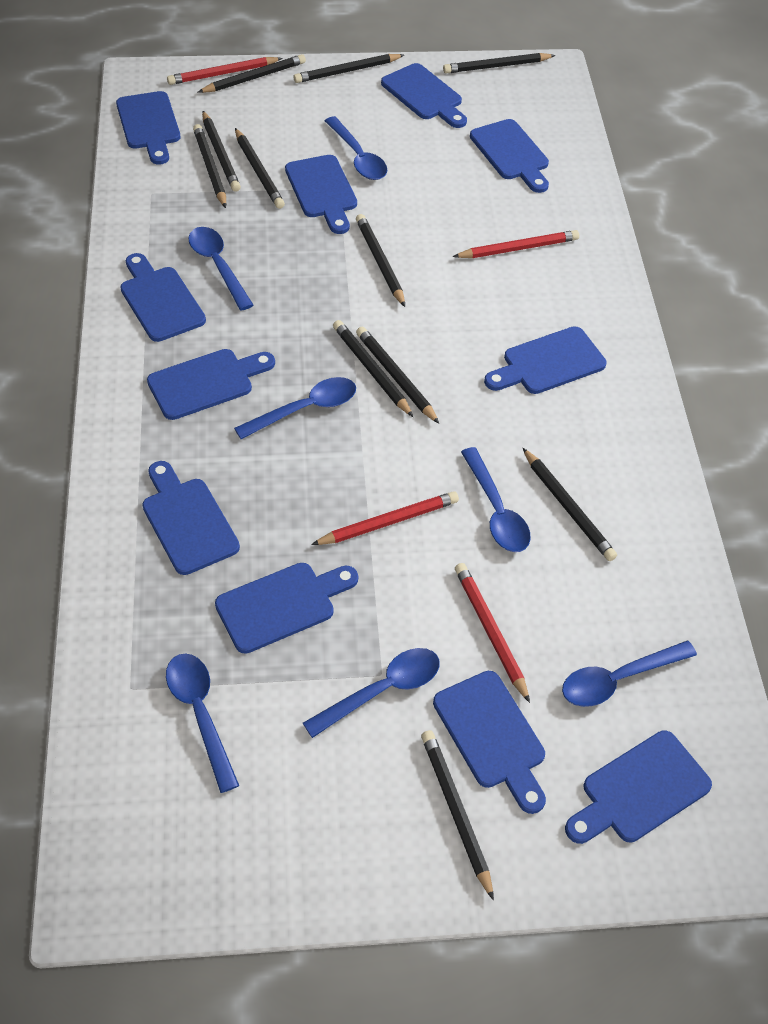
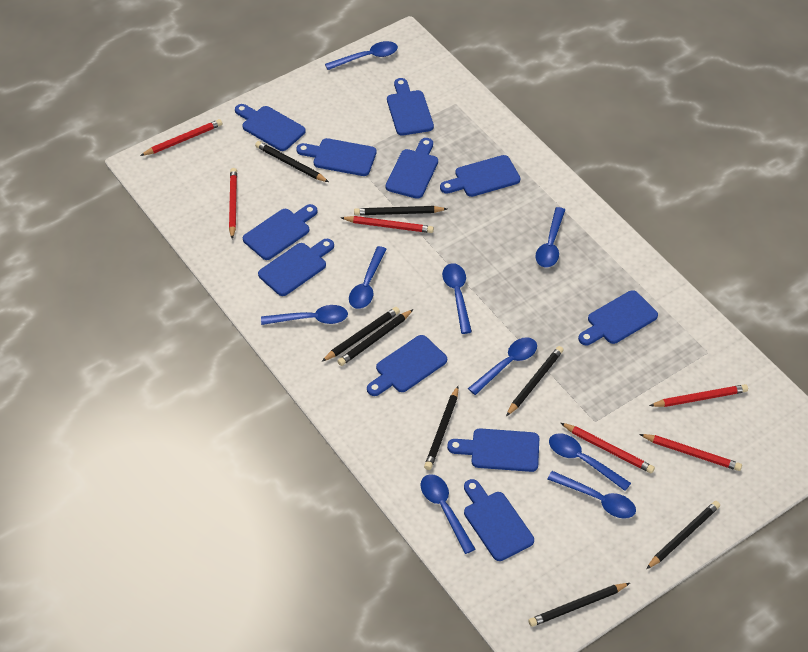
black pencil: 11 -> 8
blue spoon: 7 -> 9
red pencil: 4 -> 6

